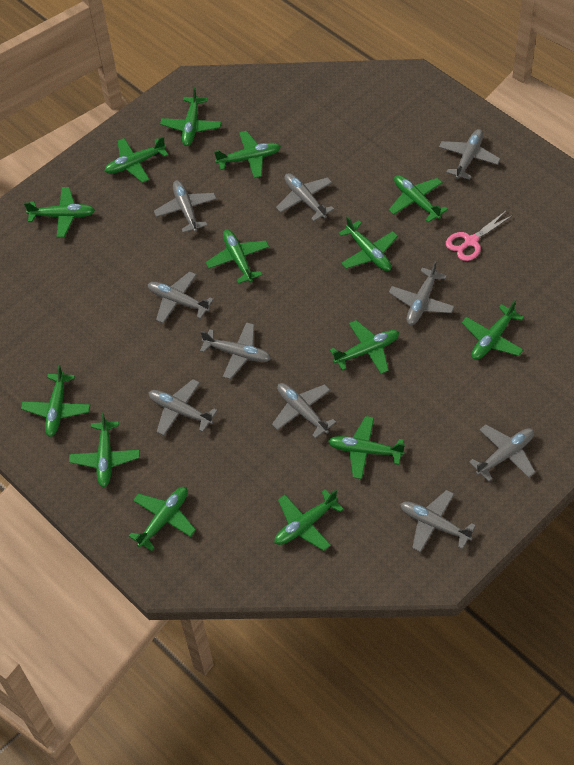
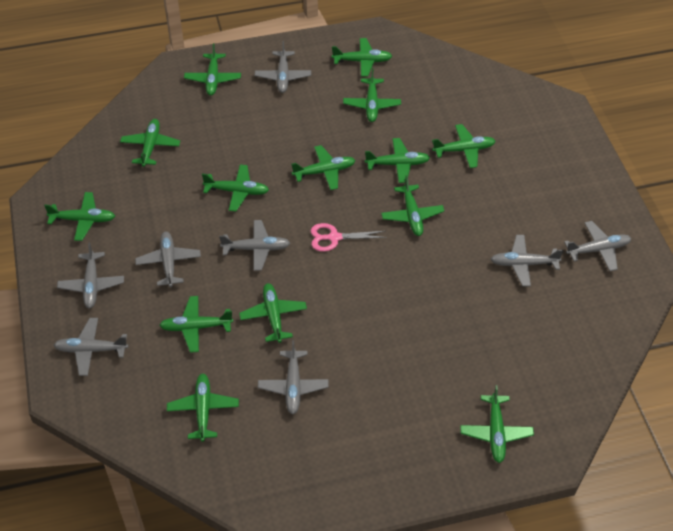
grey plane: 10 -> 8

